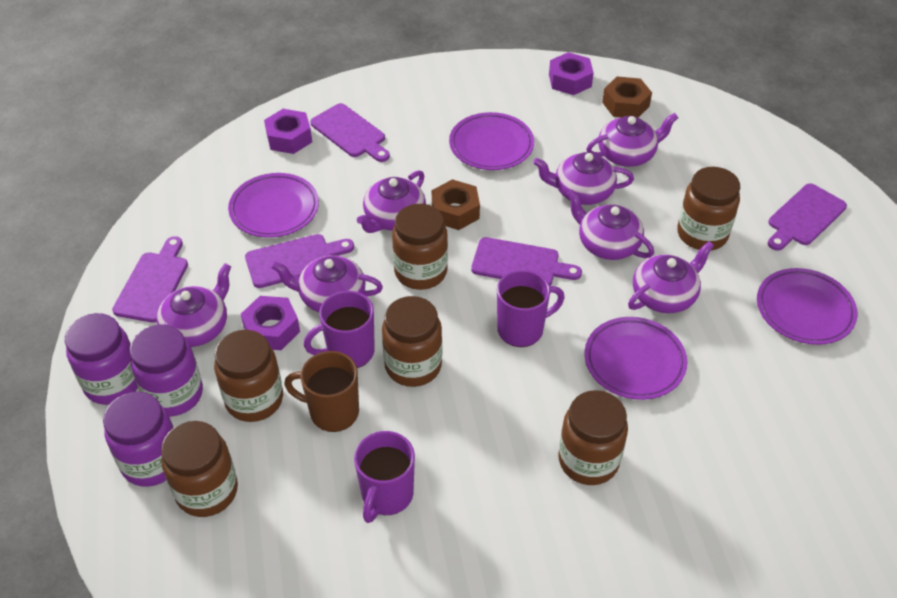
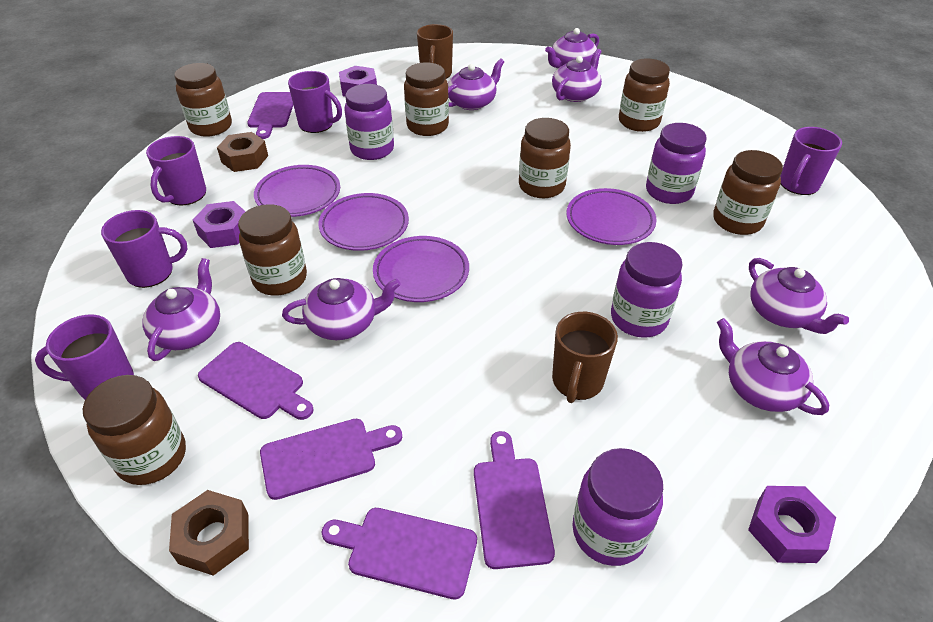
brown jar: 6 -> 7
brown mug: 1 -> 2
purple jar: 3 -> 4
purple mug: 3 -> 5

